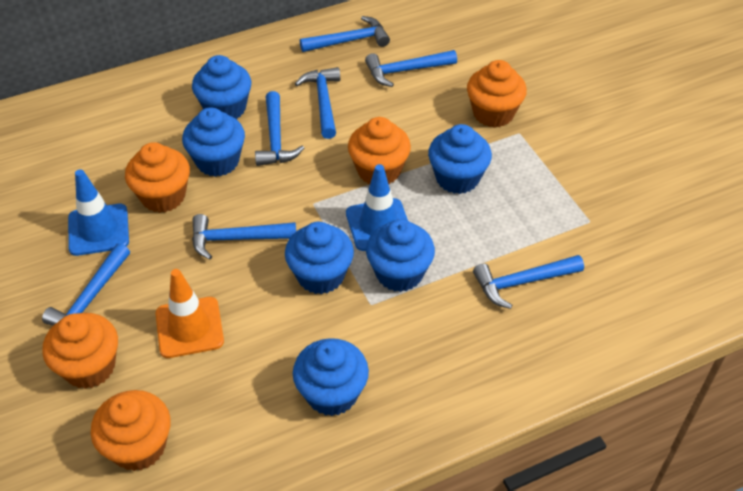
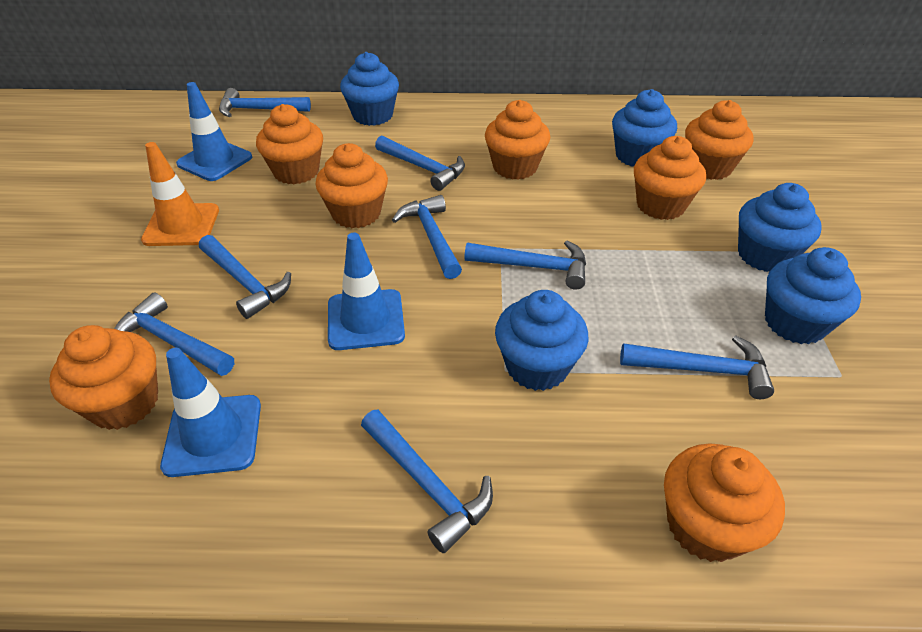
blue cupcake: 6 -> 5
blue hammer: 7 -> 8
blue traffic cone: 2 -> 3
orange cupcake: 5 -> 7

